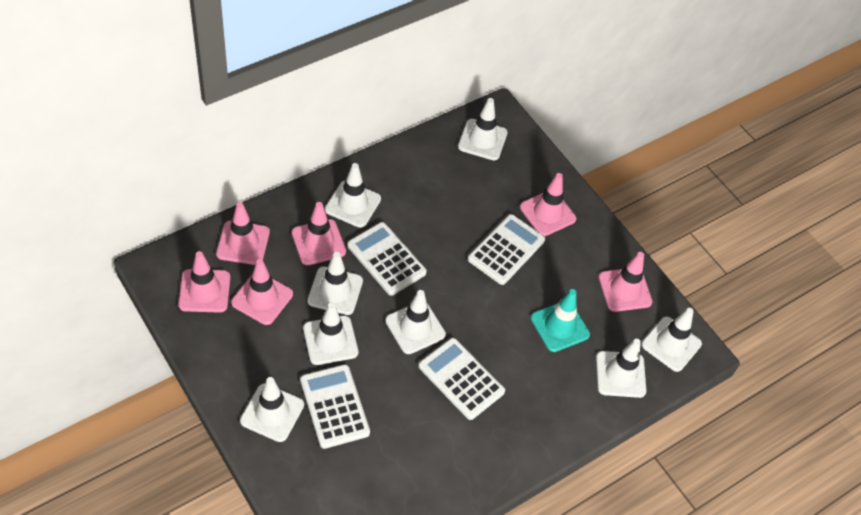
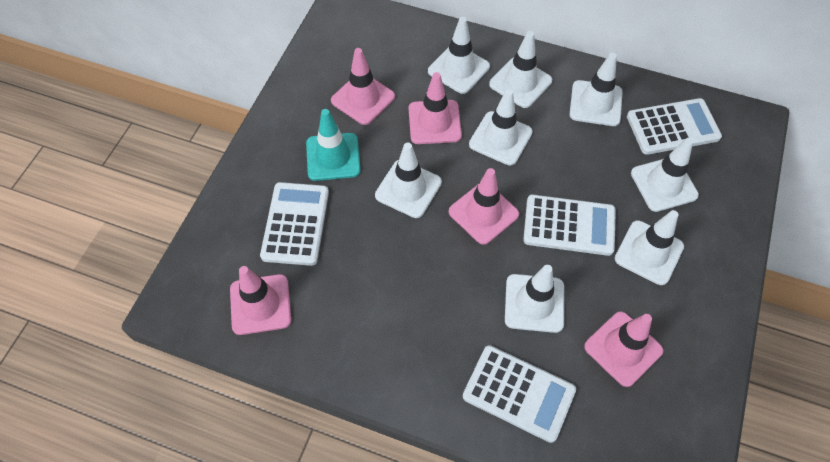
pink traffic cone: 6 -> 5

